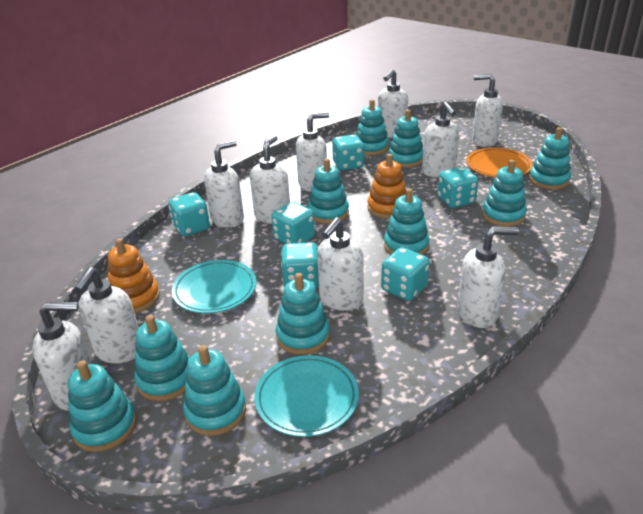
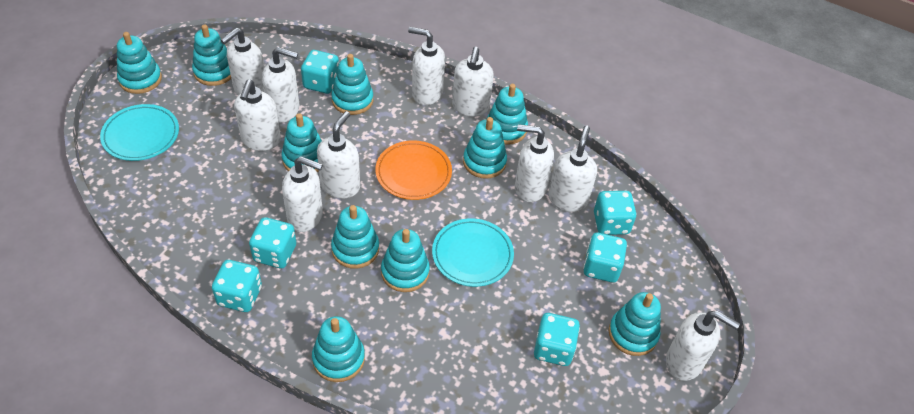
orange stacking toy: 2 -> 0

